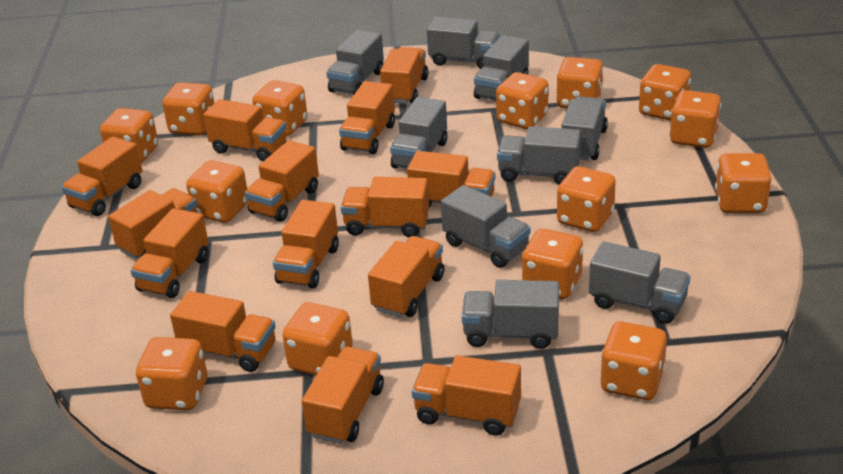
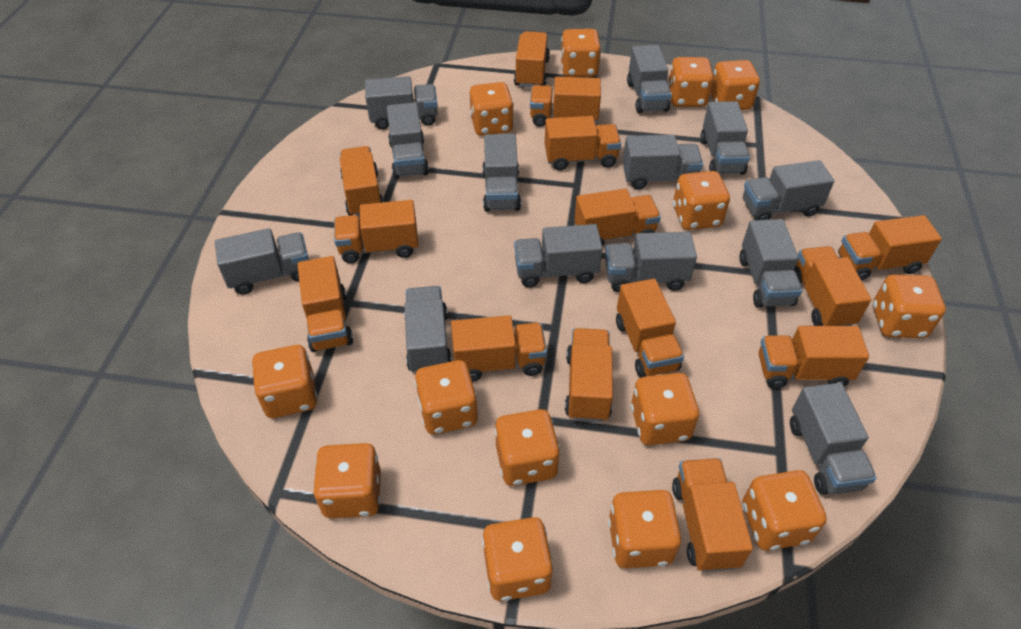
grey truck: 9 -> 13

